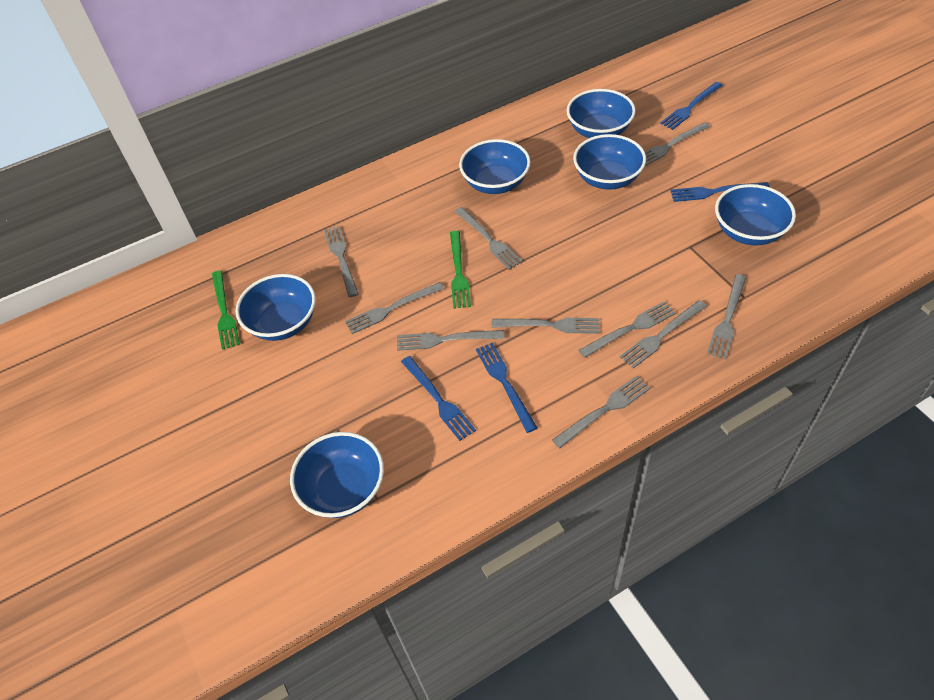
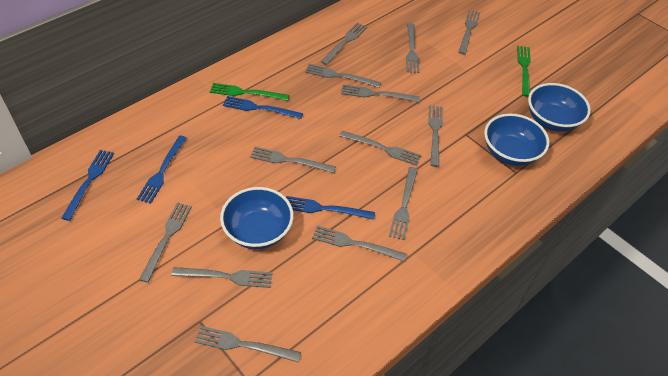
blue bowl: 6 -> 3
grey fork: 10 -> 13

